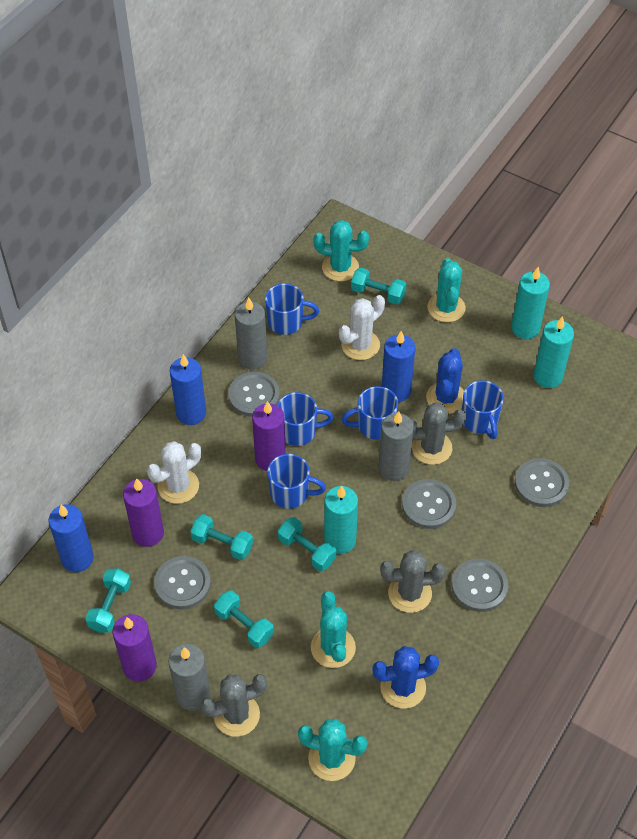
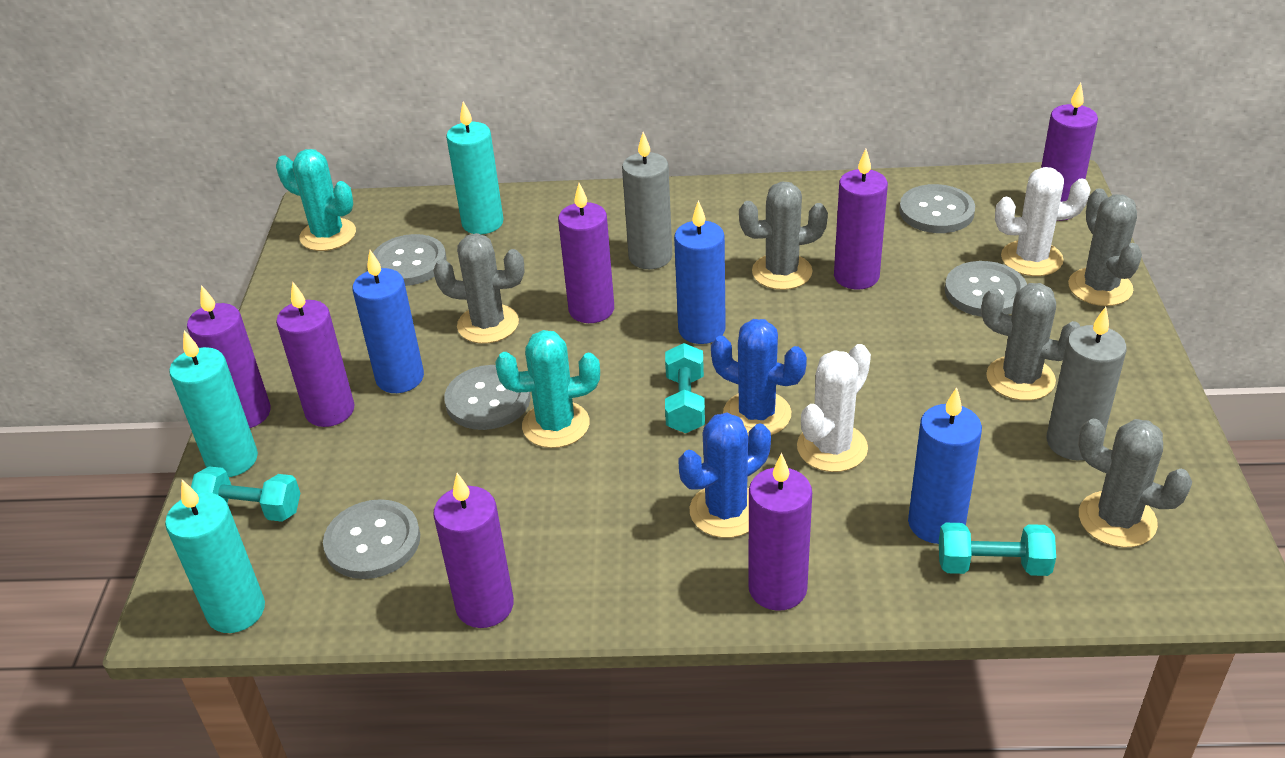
blue mug: 5 -> 0
grey cactus: 3 -> 5
grey candle: 3 -> 2
purple candle: 3 -> 7
turquoise cactus: 4 -> 2
turquoise dumbbell: 5 -> 3

